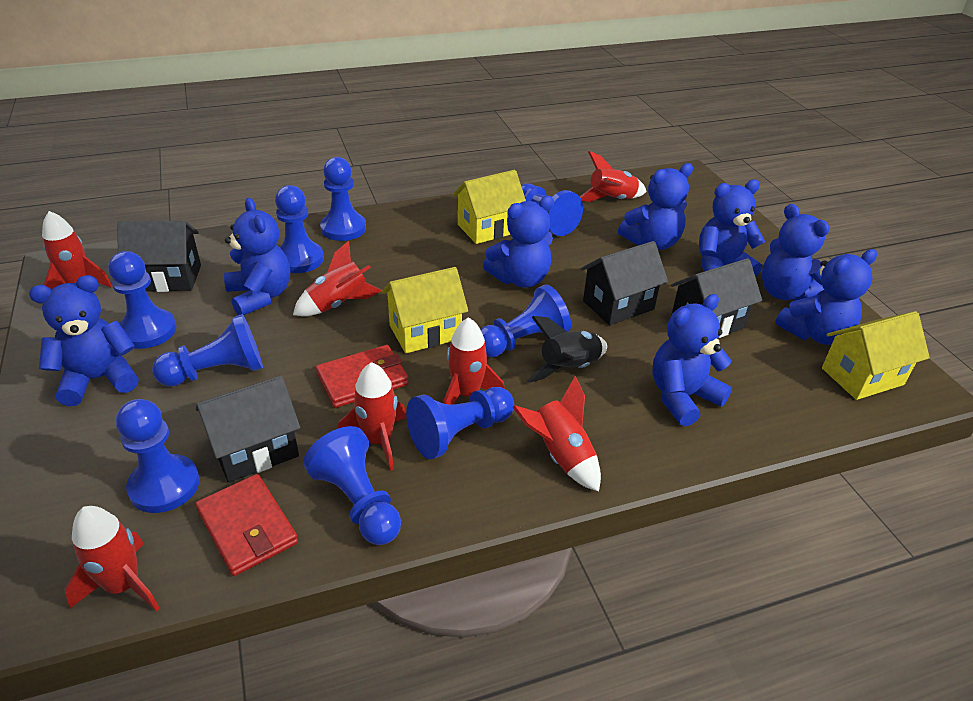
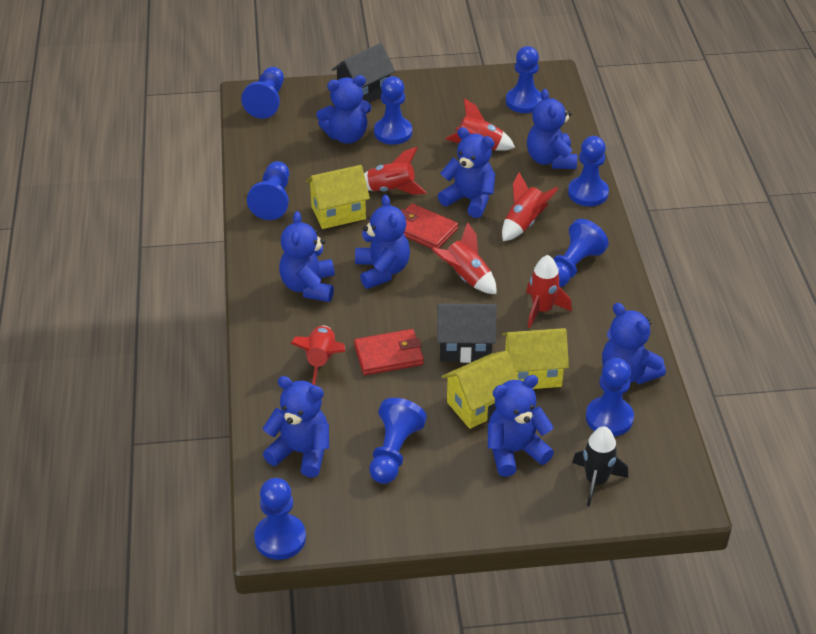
black house: 4 -> 2
red rocket: 7 -> 6

